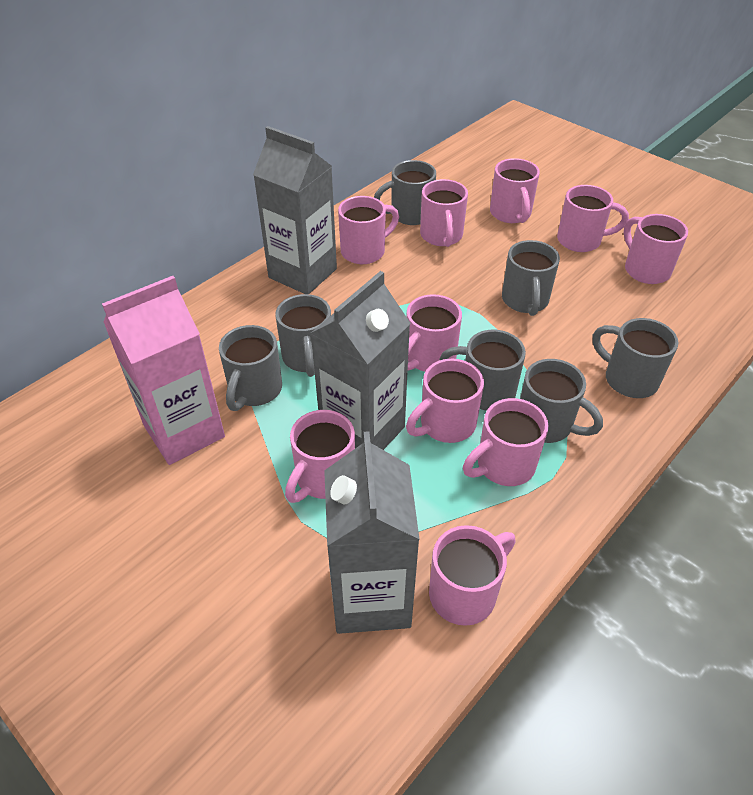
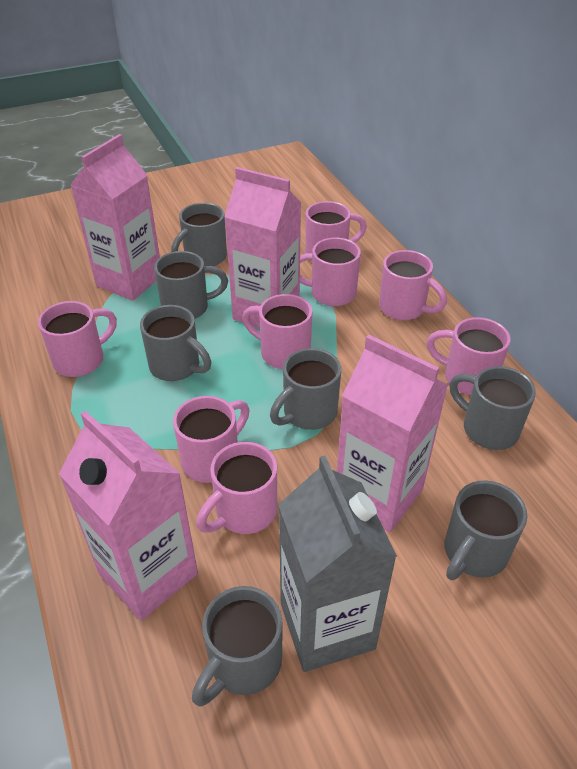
grey carton: 3 -> 1
pink carton: 1 -> 4
pink mug: 10 -> 8

